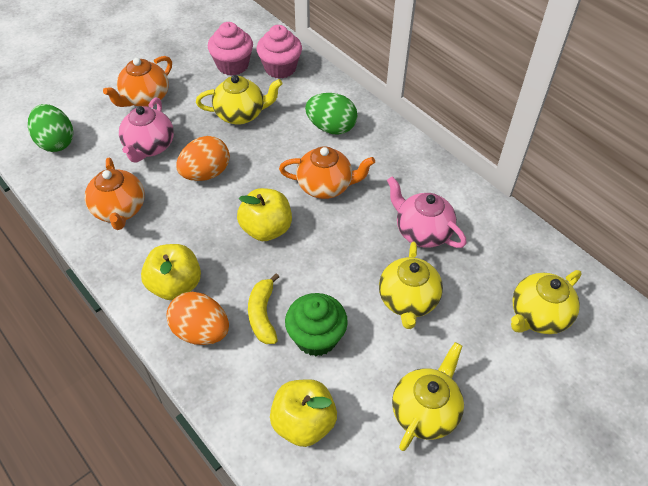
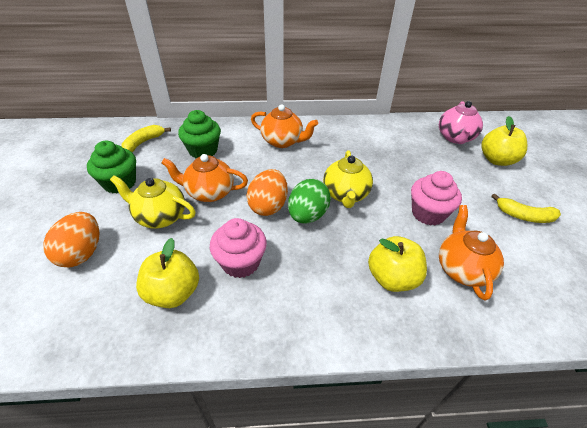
green cupcake: 1 -> 2
green egg: 2 -> 1
pink teapot: 2 -> 1
yellow banana: 1 -> 2
yellow teapot: 4 -> 2

